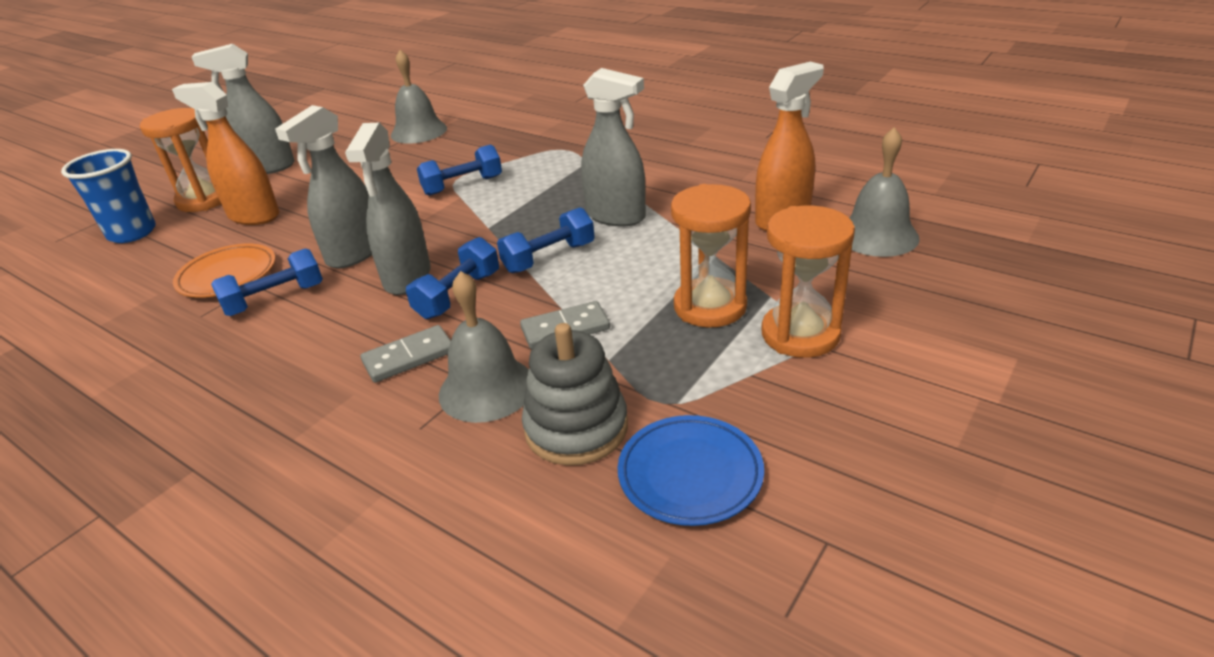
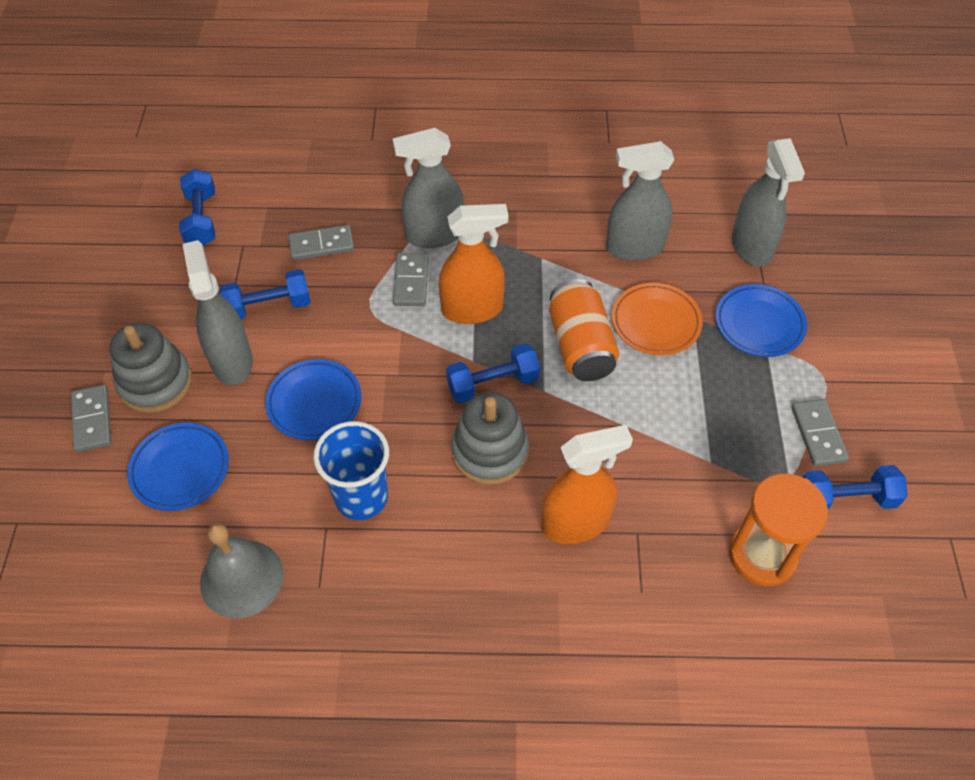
blue plate: 1 -> 3
grey bell: 3 -> 1
grey domino: 2 -> 4
grey stacking toy: 1 -> 2
orange can: 0 -> 1
orange hourglass: 3 -> 1

